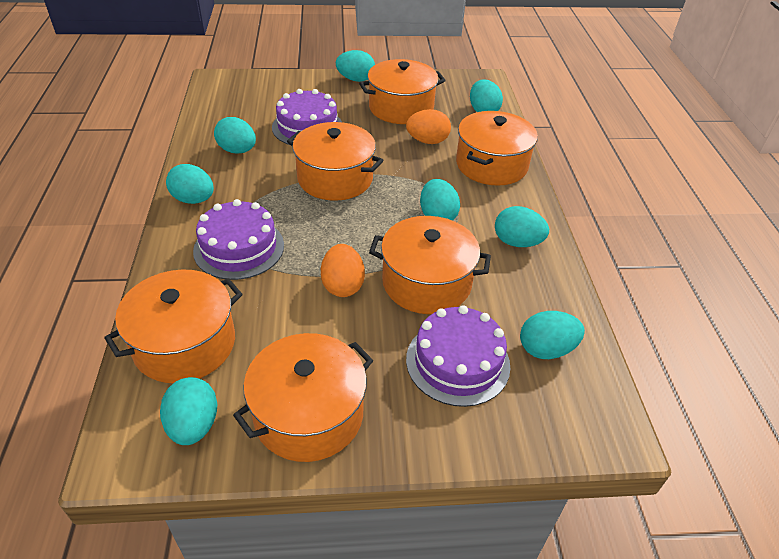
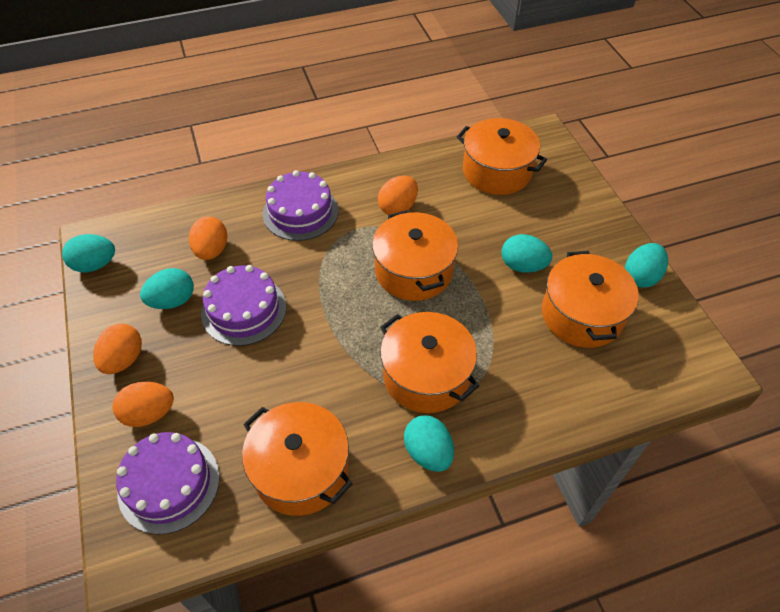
orange egg: 2 -> 4
orange pot: 6 -> 5
turquoise egg: 8 -> 5

